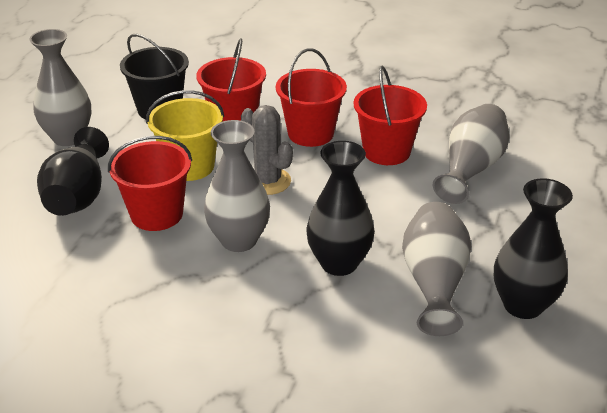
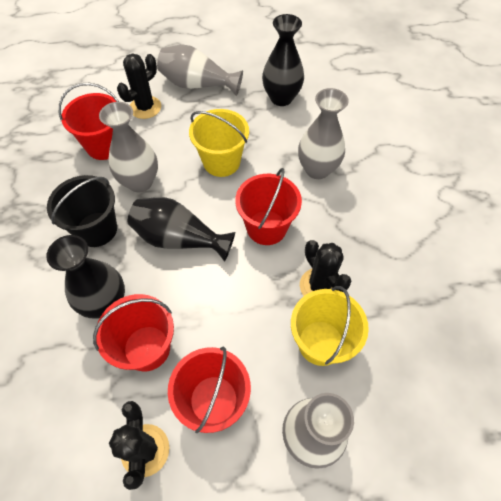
black cactus: 0 -> 3
grey cactus: 1 -> 0
yellow bucket: 1 -> 2

